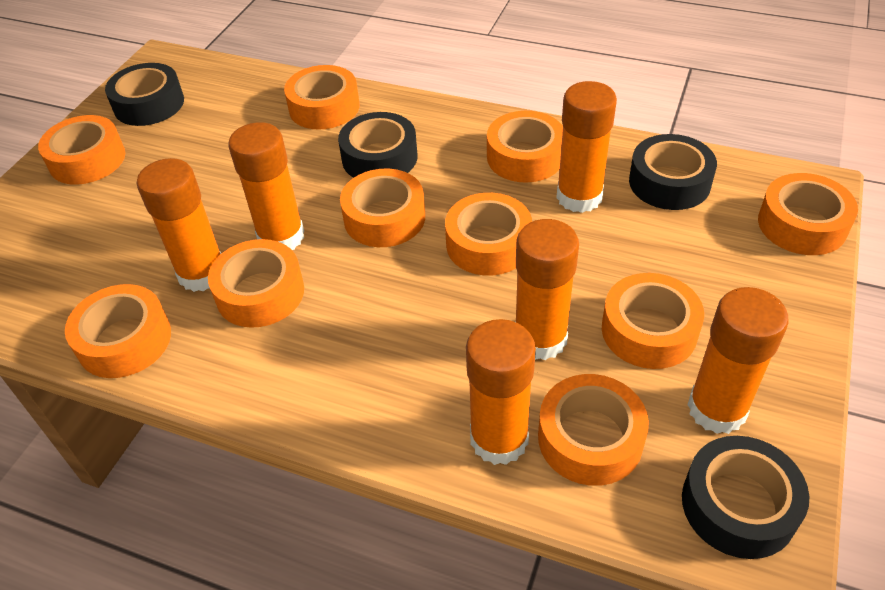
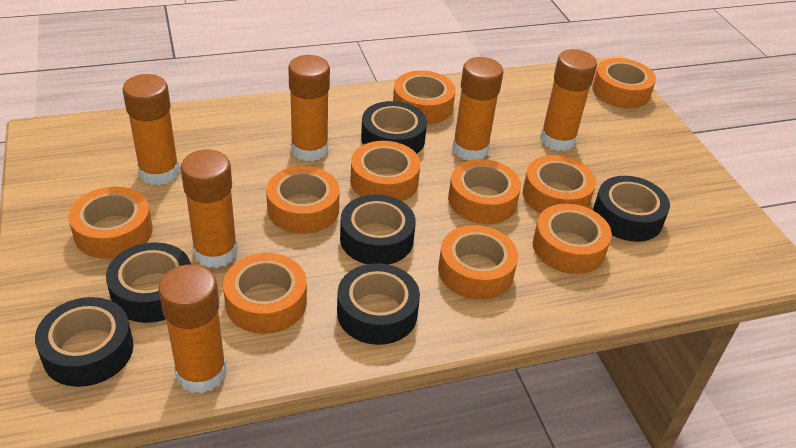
black tape: 4 -> 6

